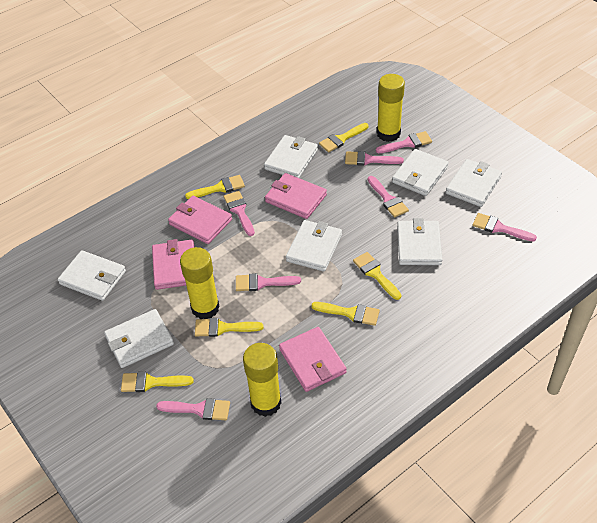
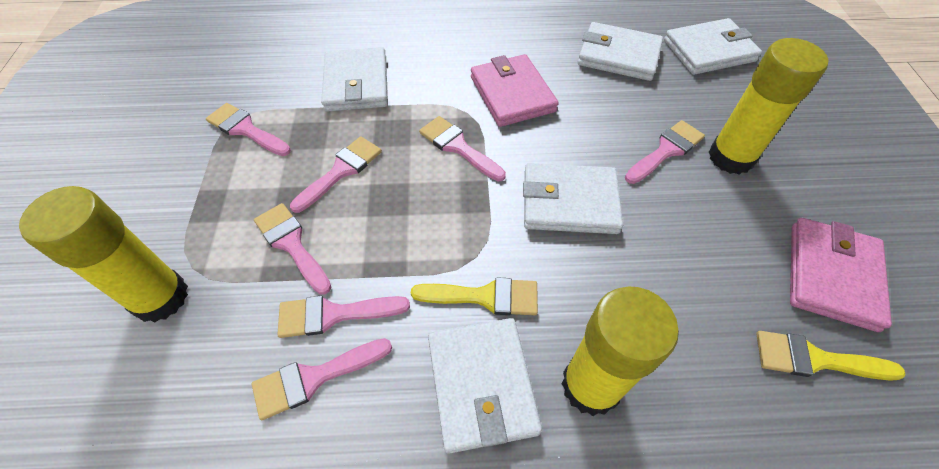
pink wallet: 4 -> 2
white wallet: 7 -> 5
yellow brush: 6 -> 2

